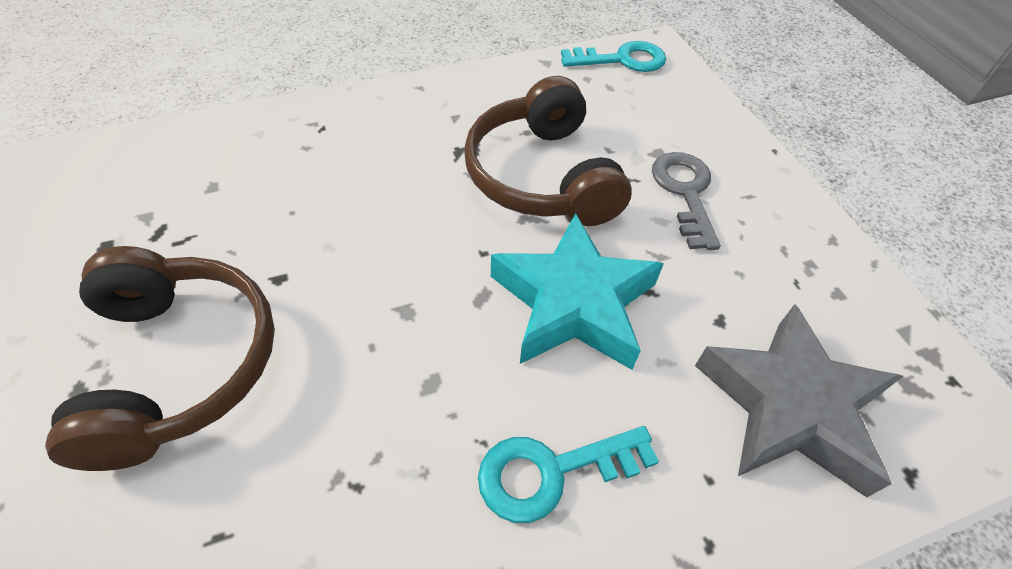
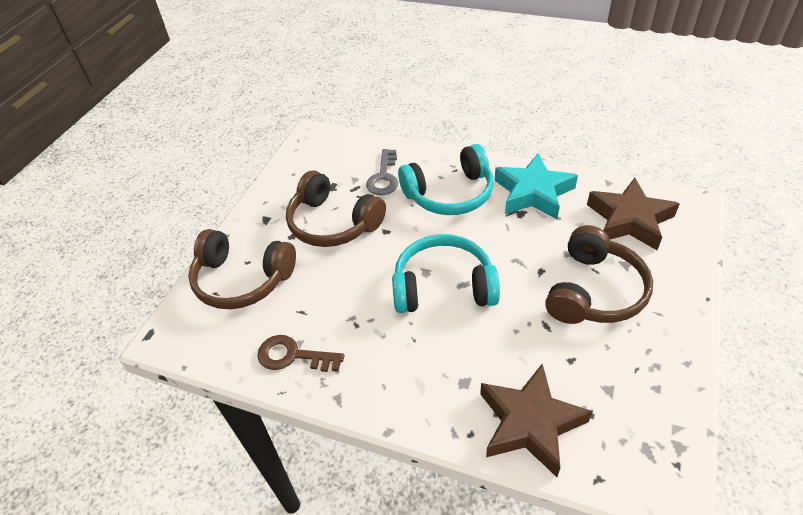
brown headphones: 2 -> 3
brown key: 0 -> 1
brown star: 0 -> 2
grey star: 1 -> 0
turquoise headphones: 0 -> 2
turquoise key: 2 -> 0

